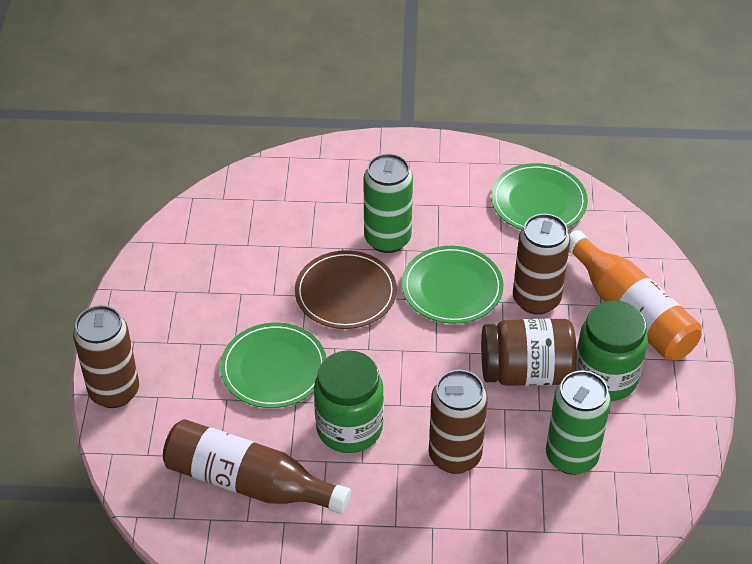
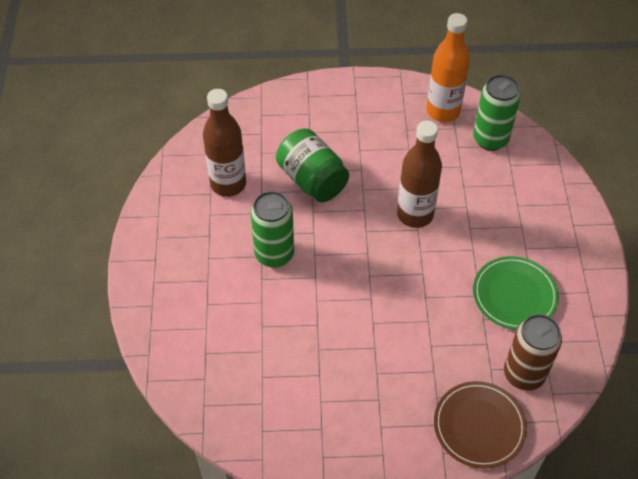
brown bottle: 1 -> 2
brown can: 3 -> 1
brown jar: 1 -> 0
green jar: 2 -> 1
green plate: 3 -> 1

